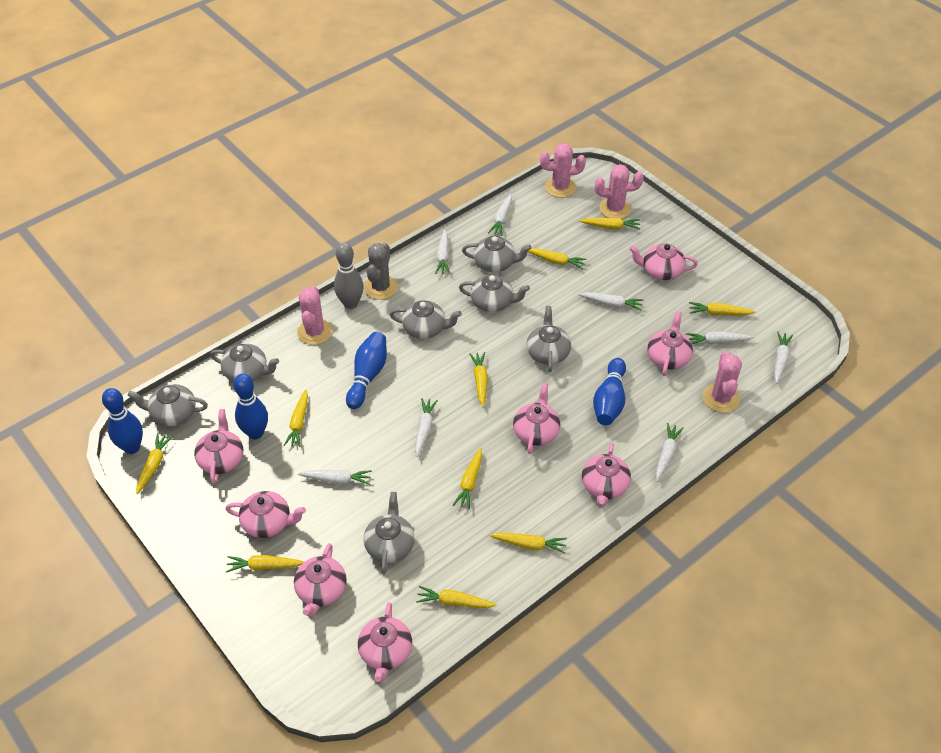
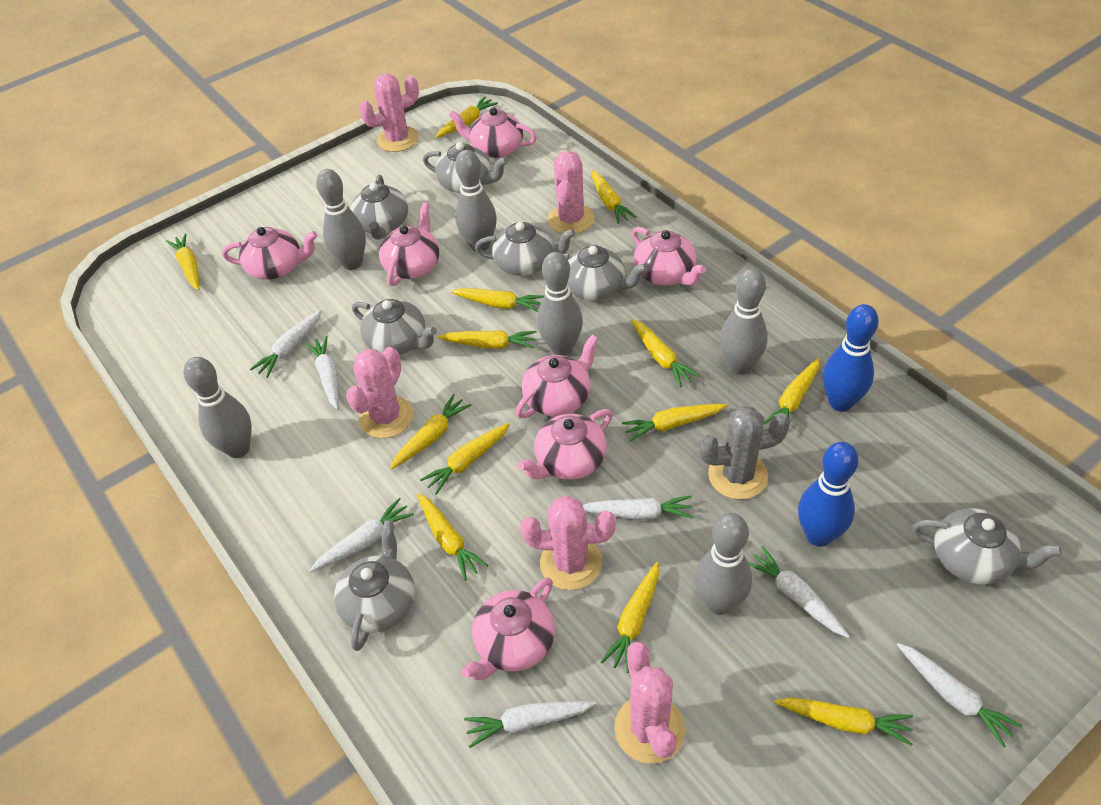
blue bowling pin: 4 -> 2
grey bowling pin: 1 -> 6
pink cactus: 4 -> 5
pink teapot: 8 -> 7
white carrot: 8 -> 7
yellow carrot: 10 -> 13

